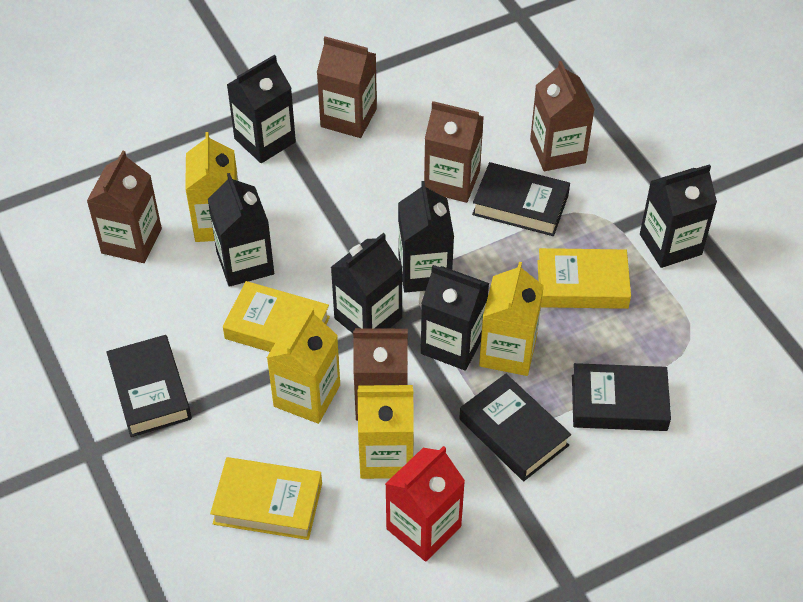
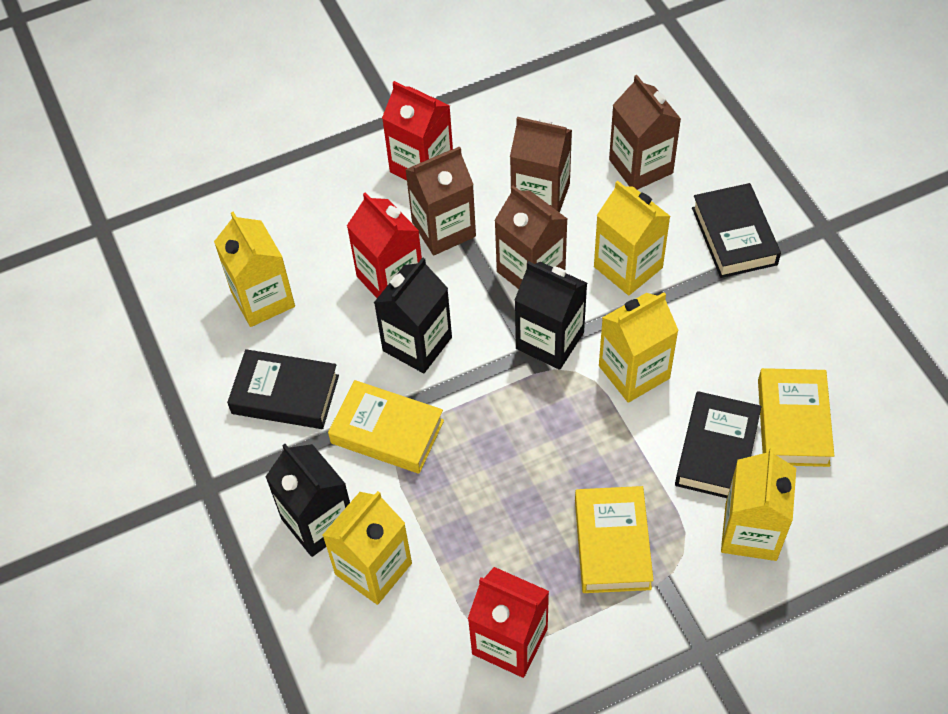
black book: 4 -> 3
black carton: 6 -> 3
brown carton: 5 -> 4
red carton: 1 -> 3
yellow carton: 4 -> 5

